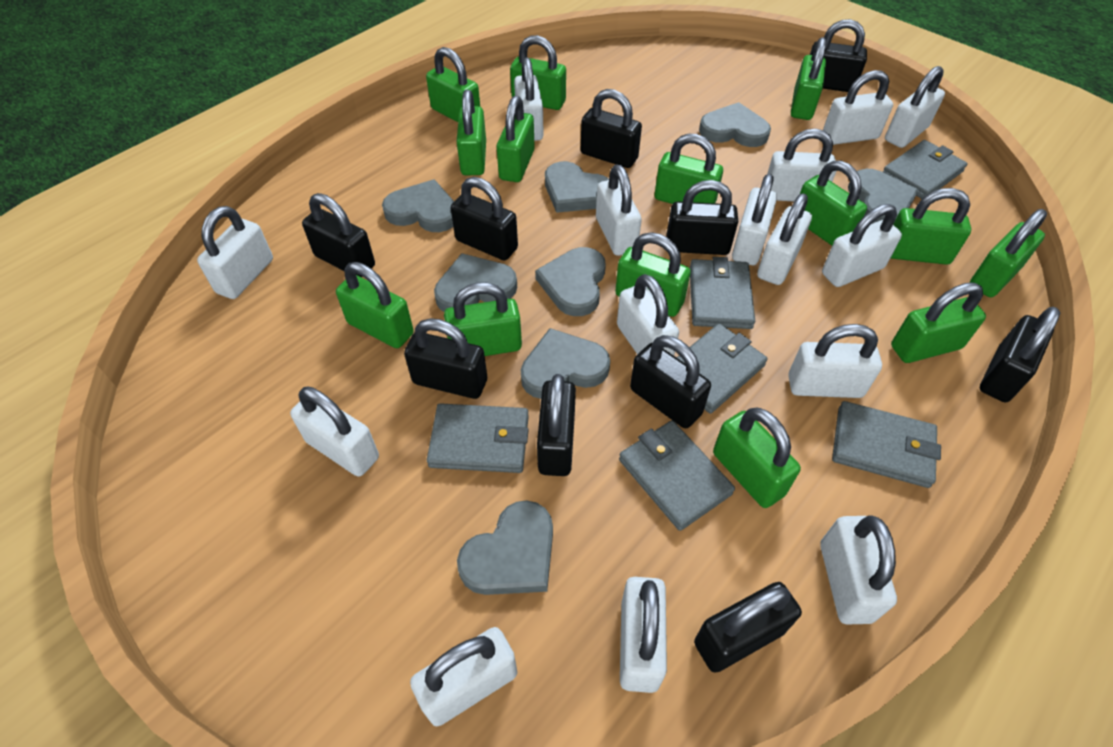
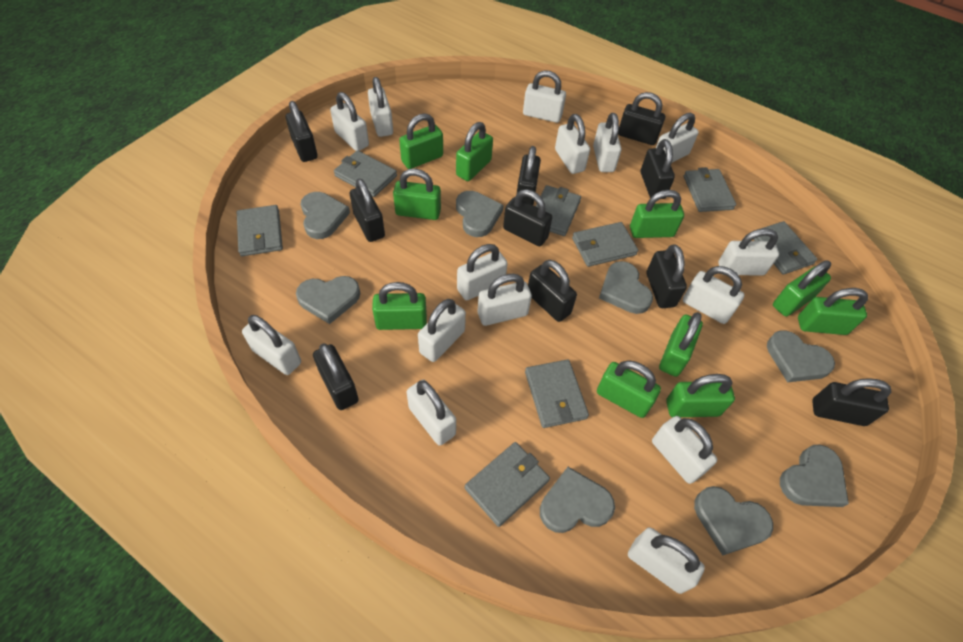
green padlock: 14 -> 10
grey wallet: 6 -> 8

